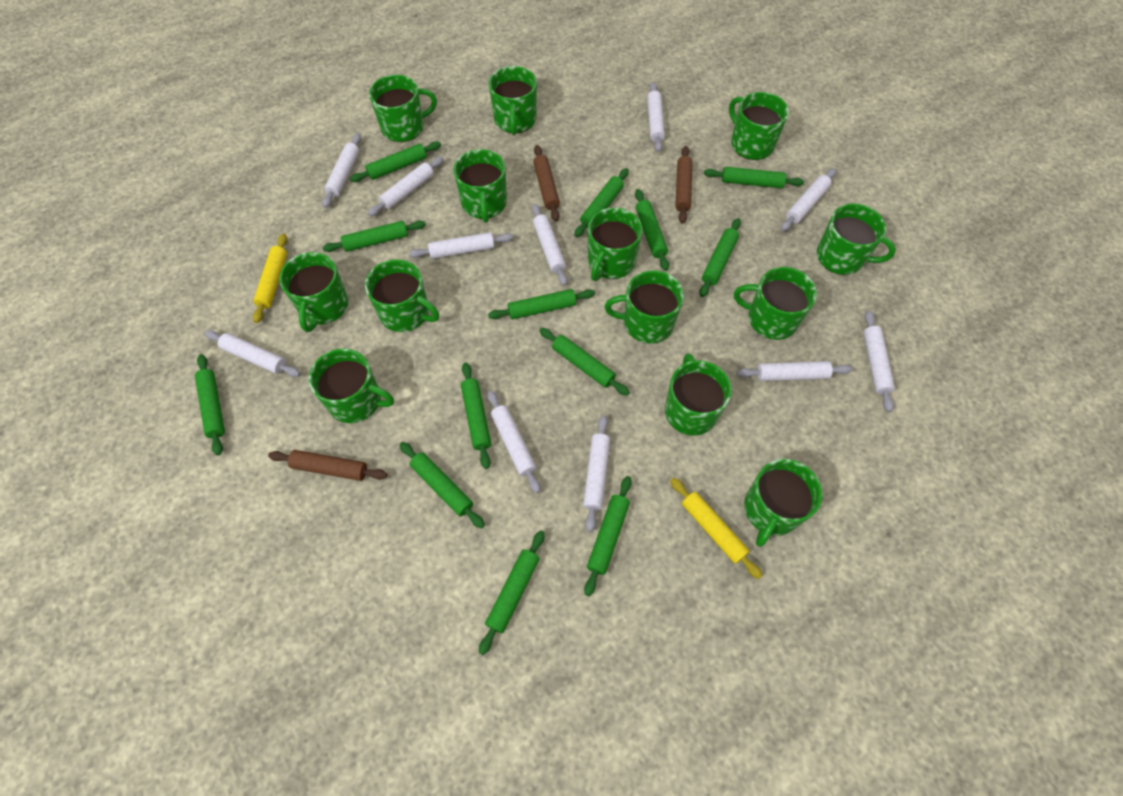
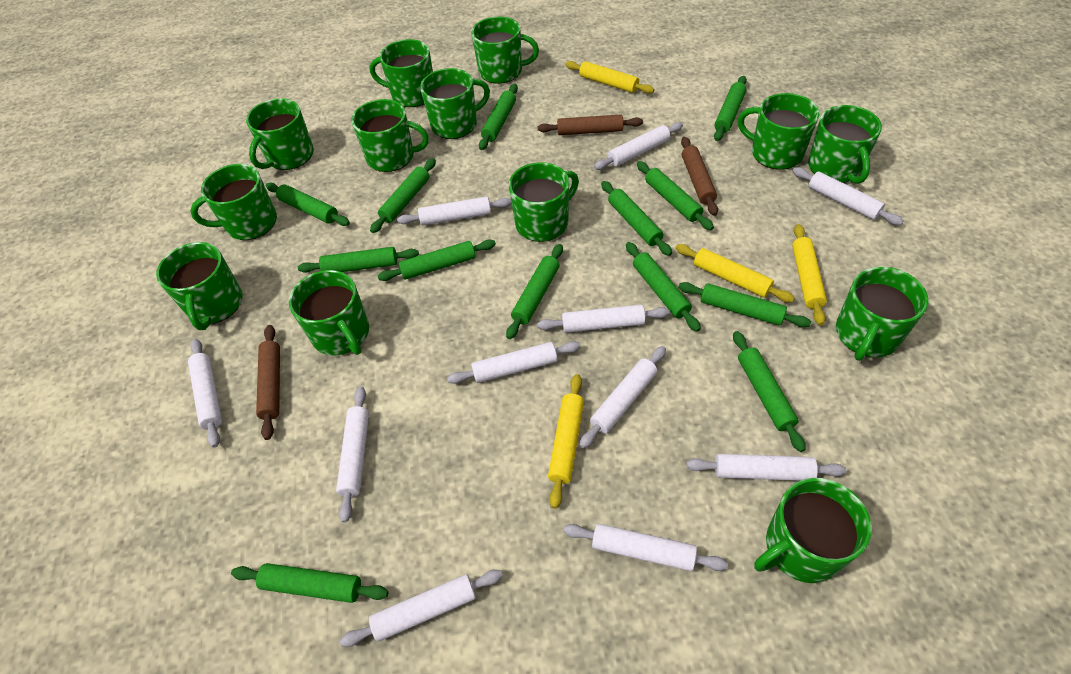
yellow rolling pin: 2 -> 4

